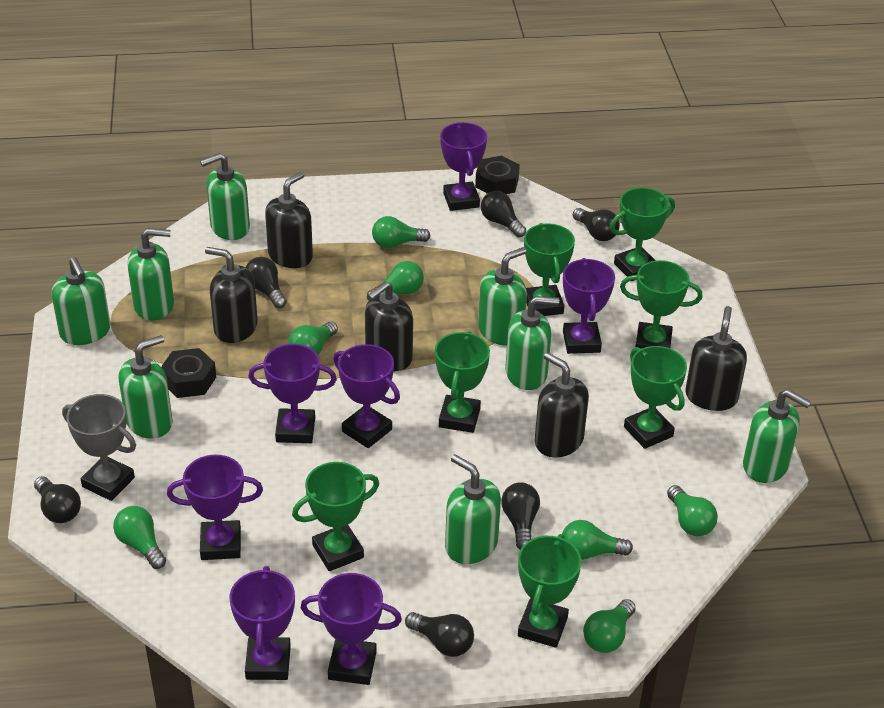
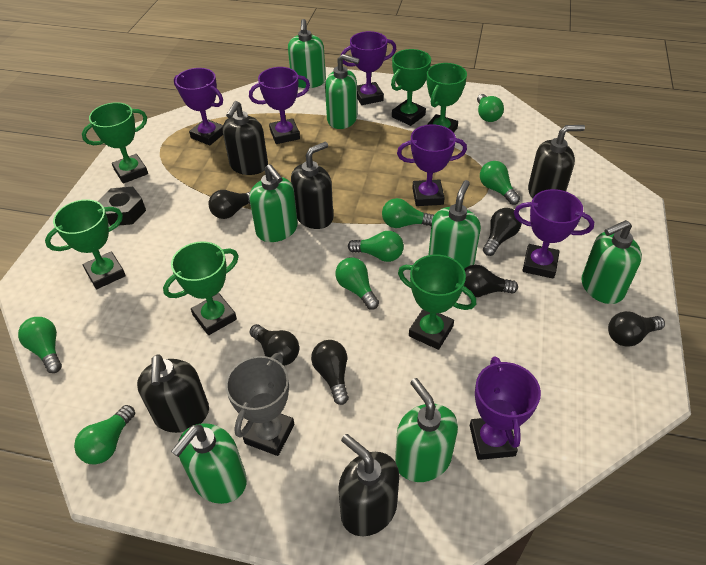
black nut: 2 -> 1
green soap dispenser: 8 -> 7
green trophy: 7 -> 6
purple trophy: 7 -> 6

